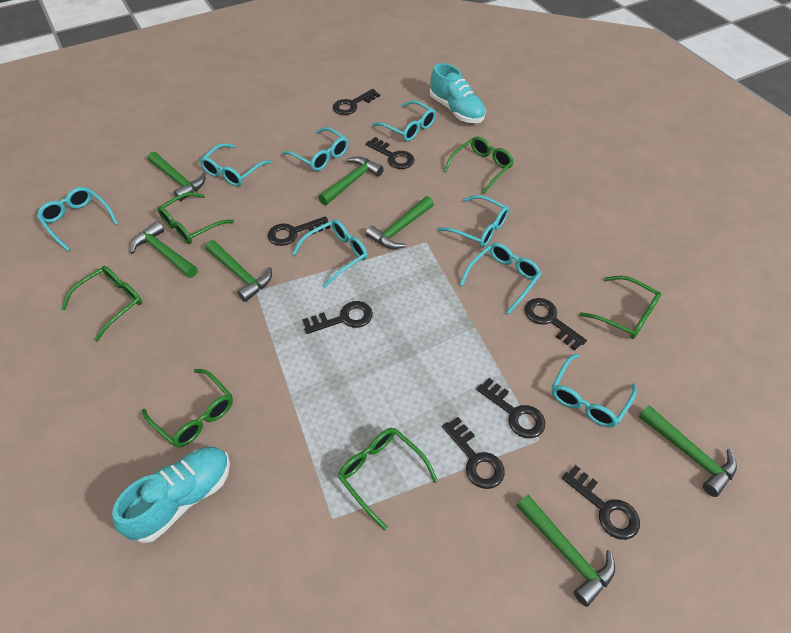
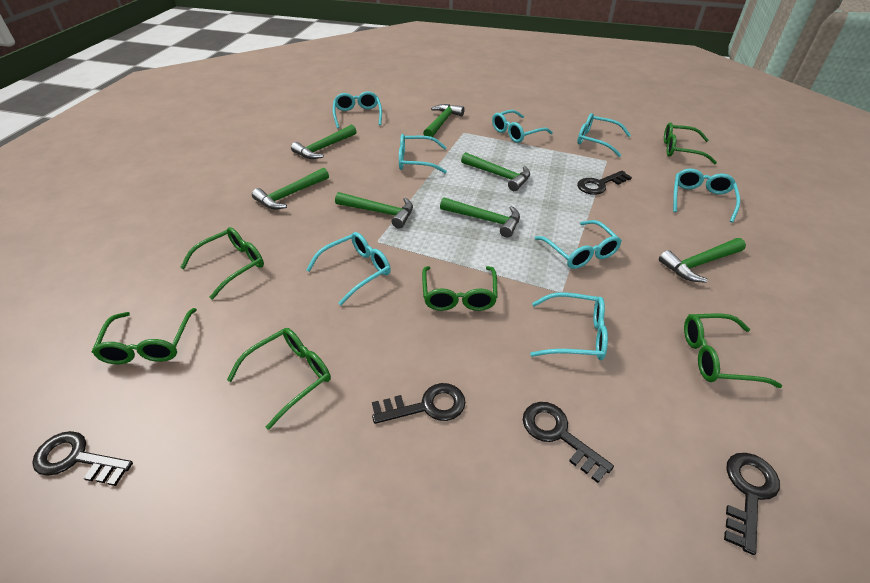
black key: 8 -> 5
turquoise shoe: 2 -> 0

